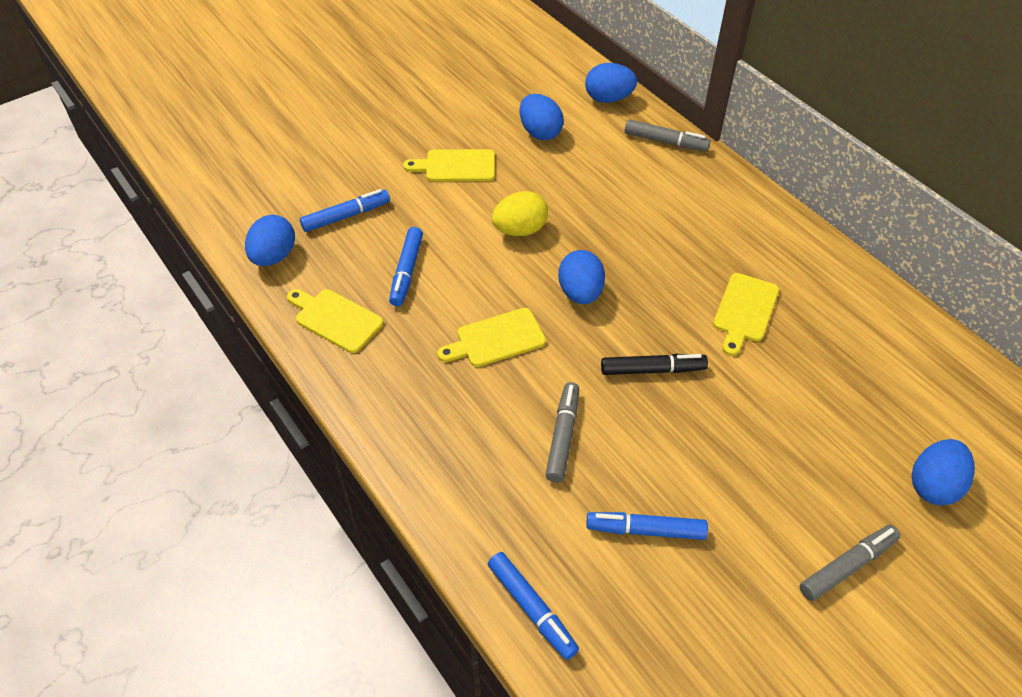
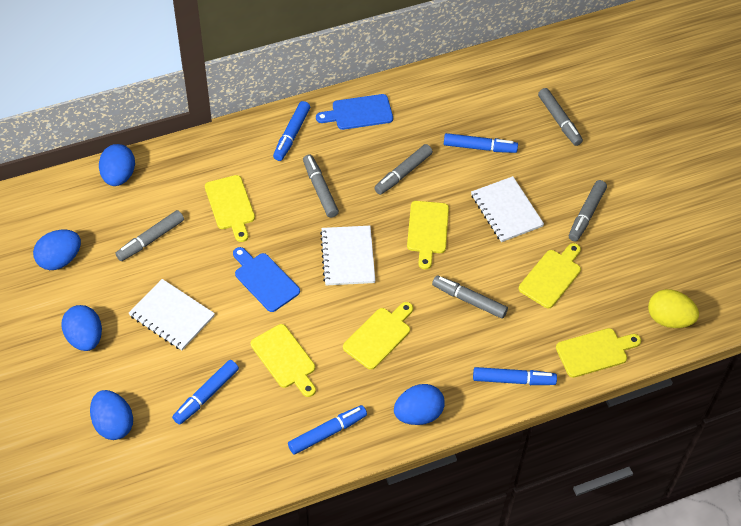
black marker: 1 -> 0
blue cutting board: 0 -> 2
blue marker: 4 -> 5
grey marker: 3 -> 6
white notebook: 0 -> 3
yellow cutting board: 4 -> 6

